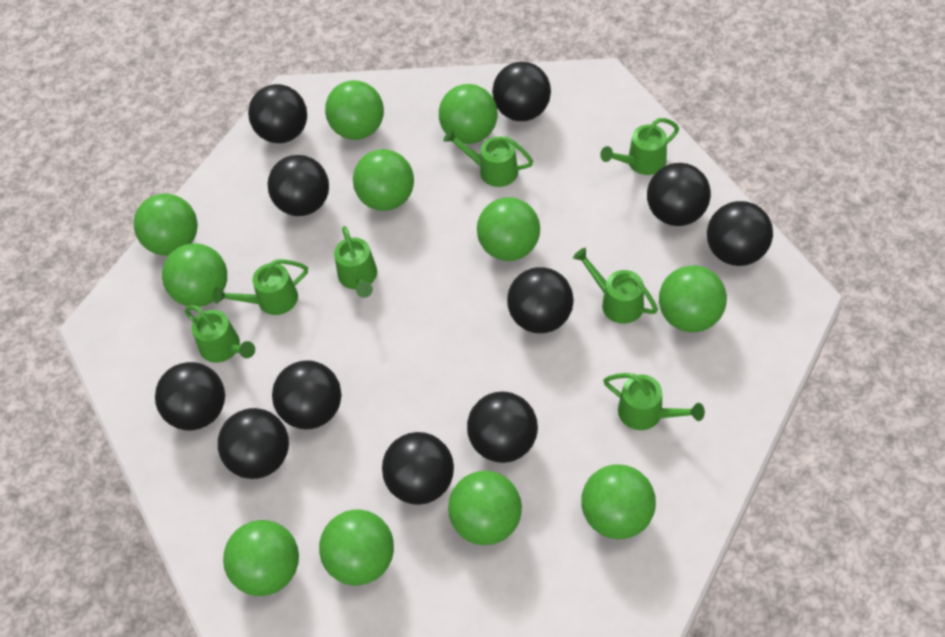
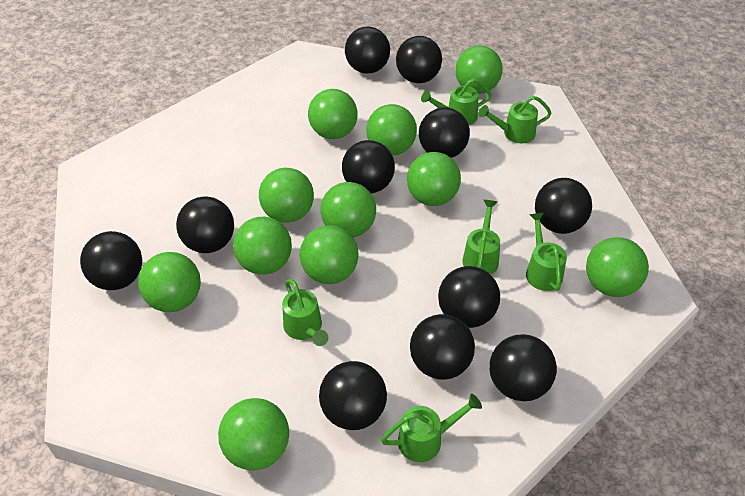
green watering can: 7 -> 6

